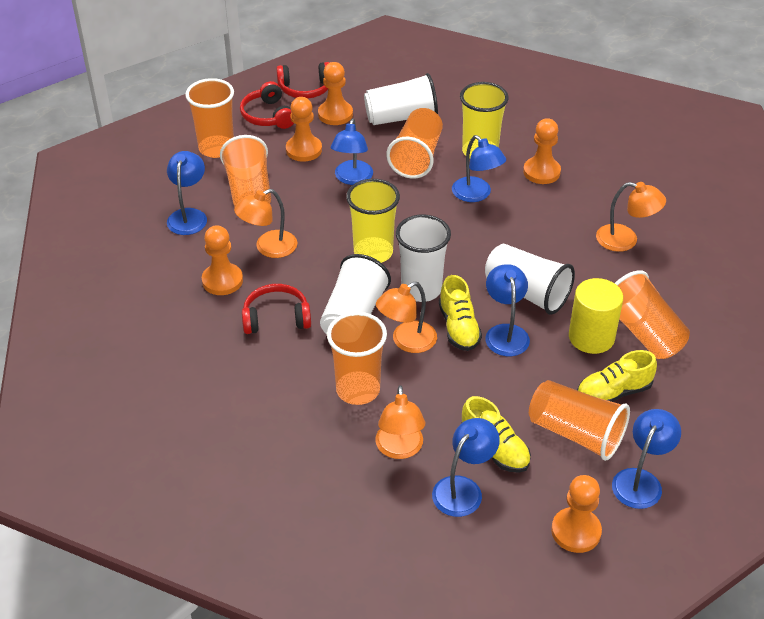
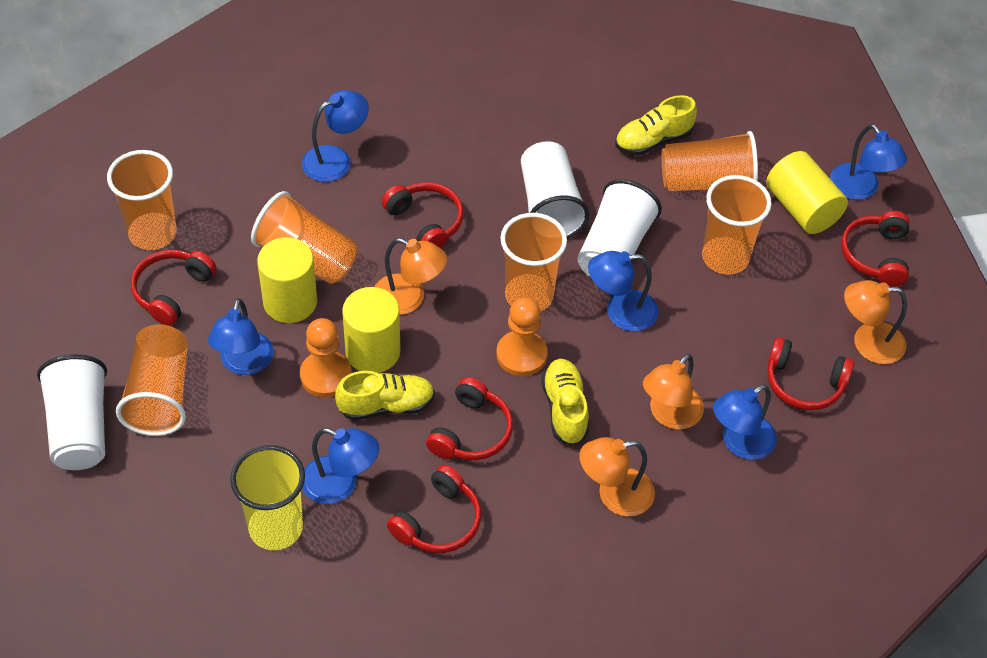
orange pawn: 5 -> 2
red headphones: 3 -> 6
white cup: 4 -> 3
yellow cup: 2 -> 1
yellow cylinder: 1 -> 3

